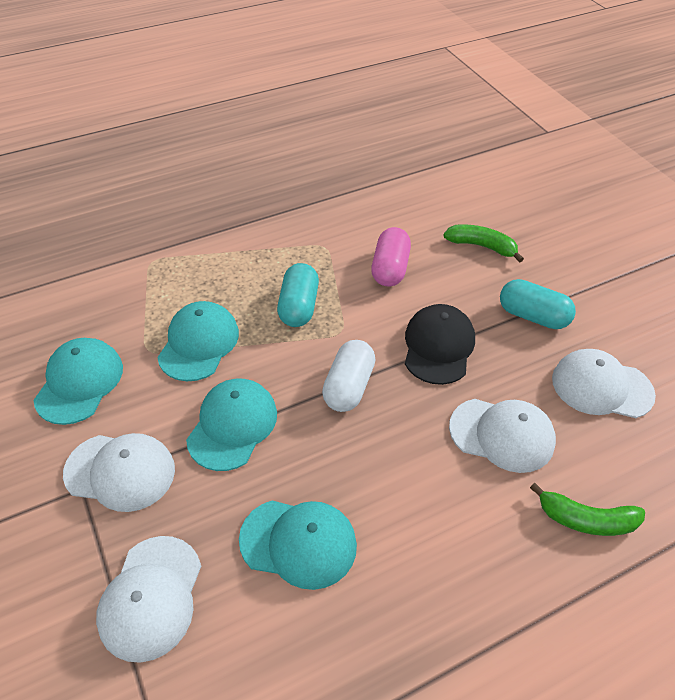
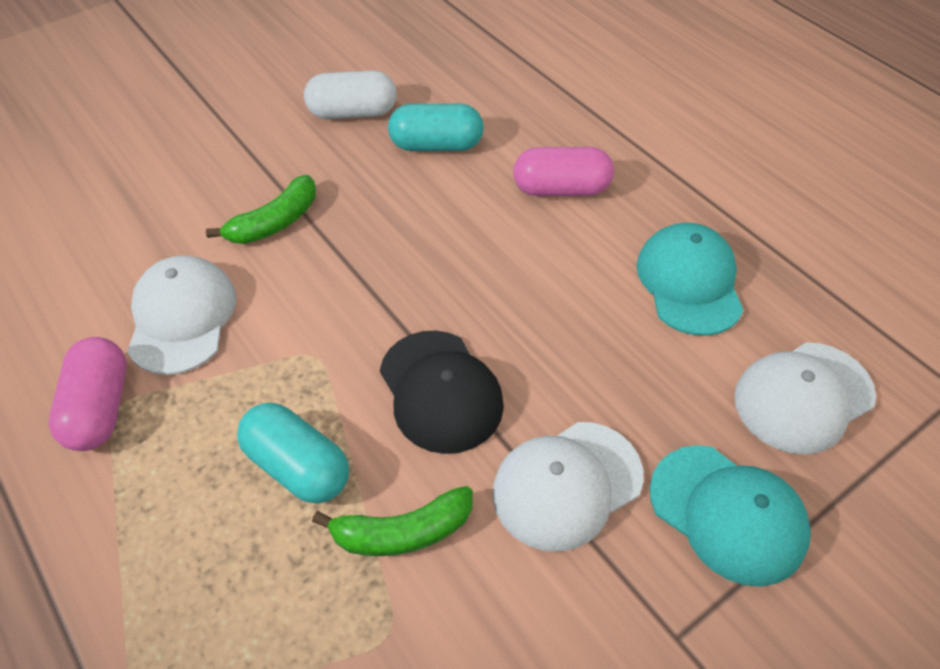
pink capsule: 1 -> 2
turquoise cap: 4 -> 2
white cap: 4 -> 3

